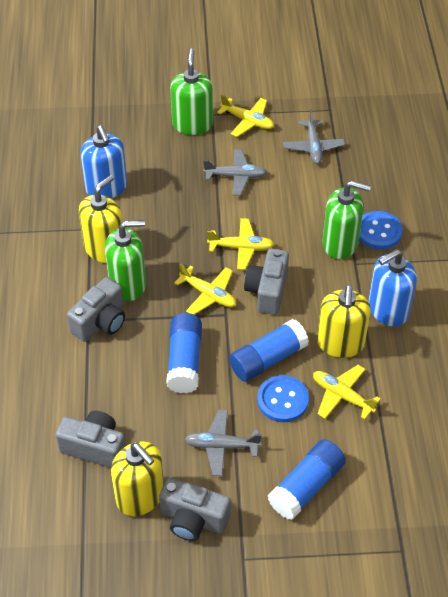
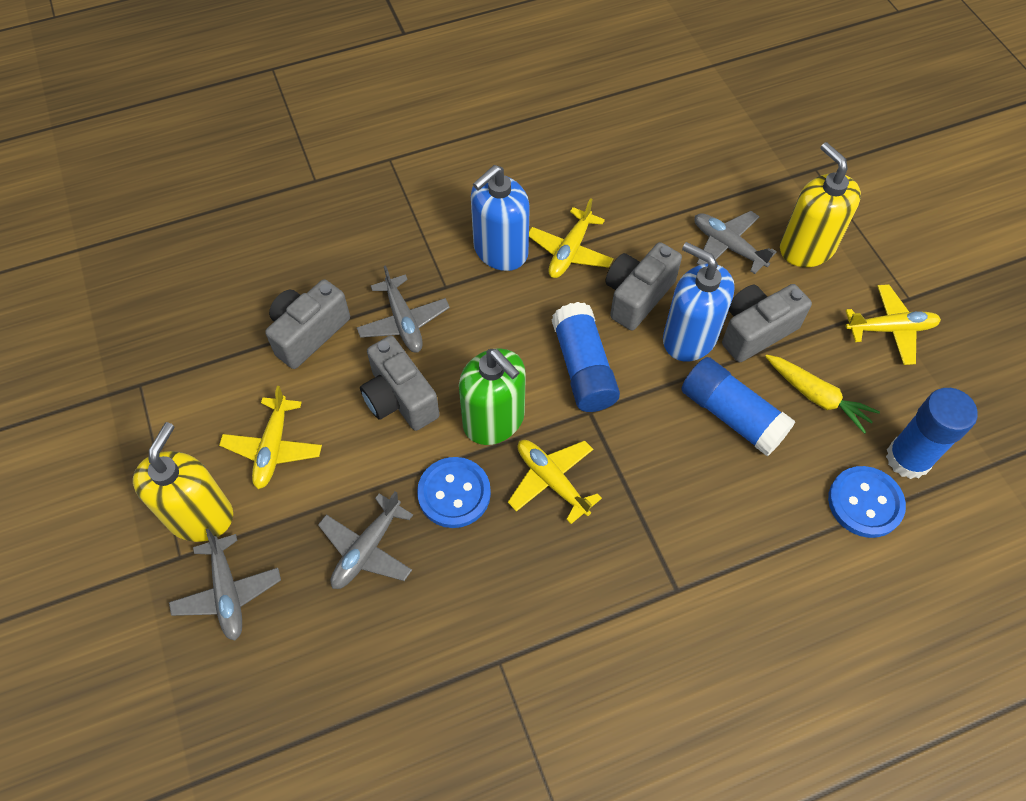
green soap dispenser: 3 -> 1
grey plane: 3 -> 4
yellow carrot: 0 -> 1
yellow soap dispenser: 3 -> 2

